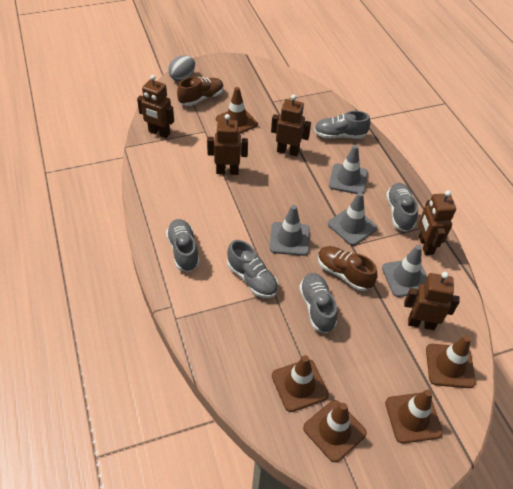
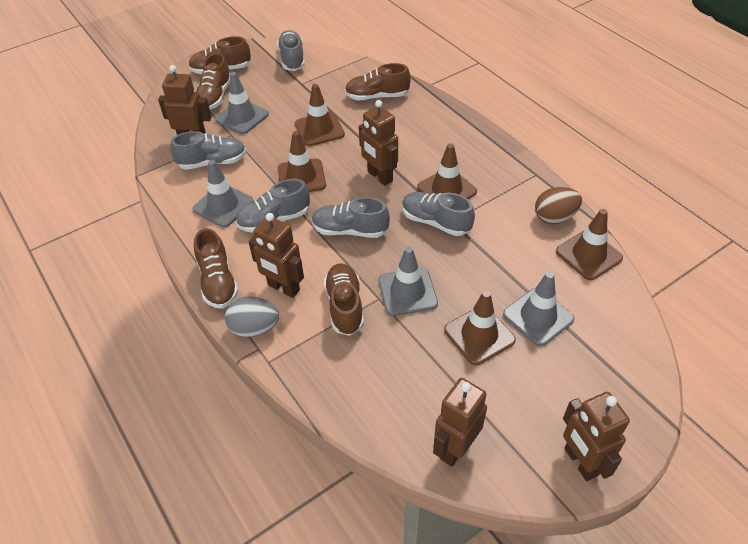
brown egg: 0 -> 1
brown shoe: 2 -> 5

